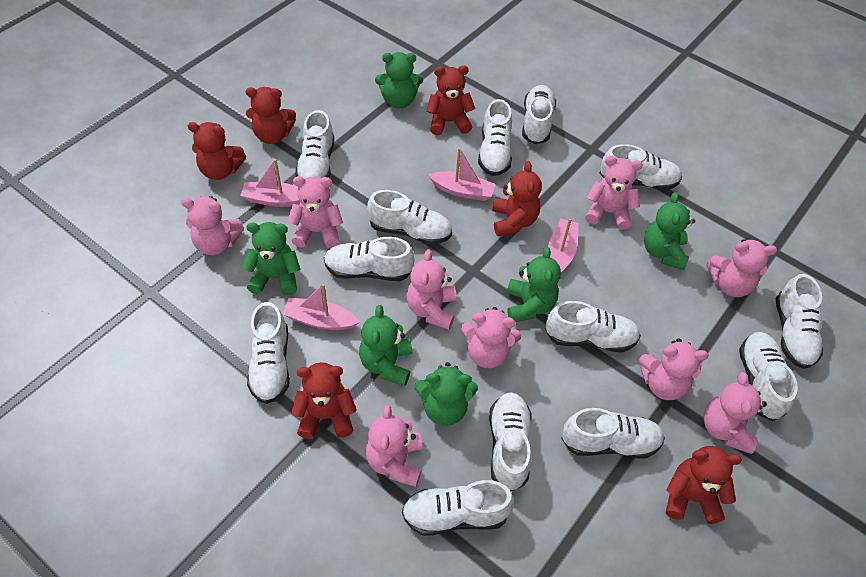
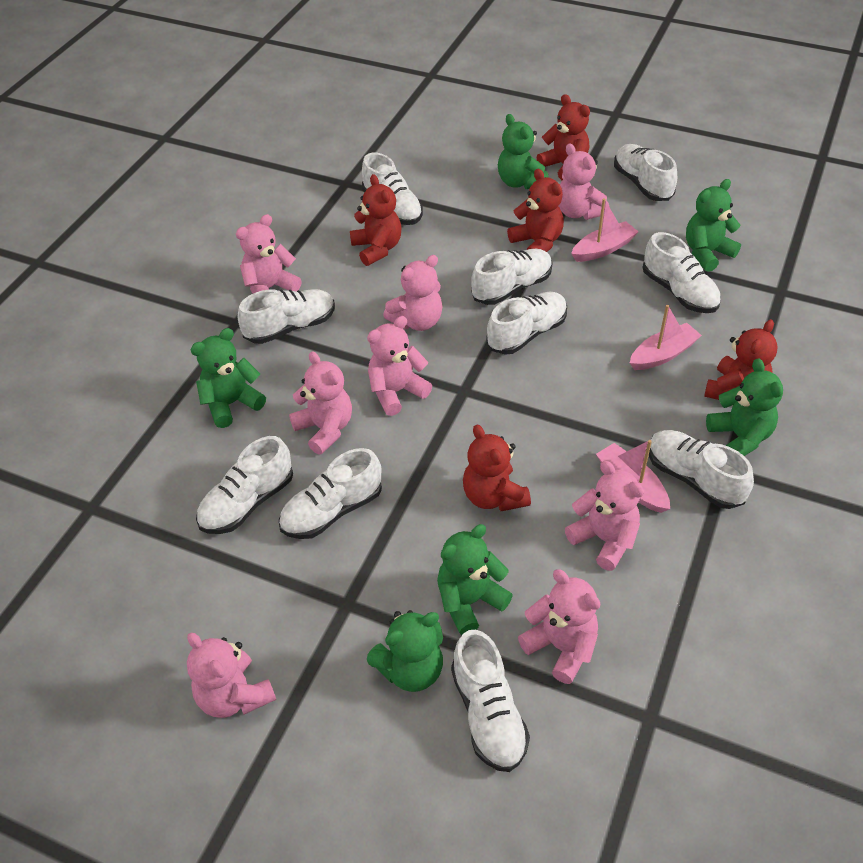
pink boat: 4 -> 3
pink teddy bear: 9 -> 8
red teddy bear: 6 -> 5
white shoe: 13 -> 10

